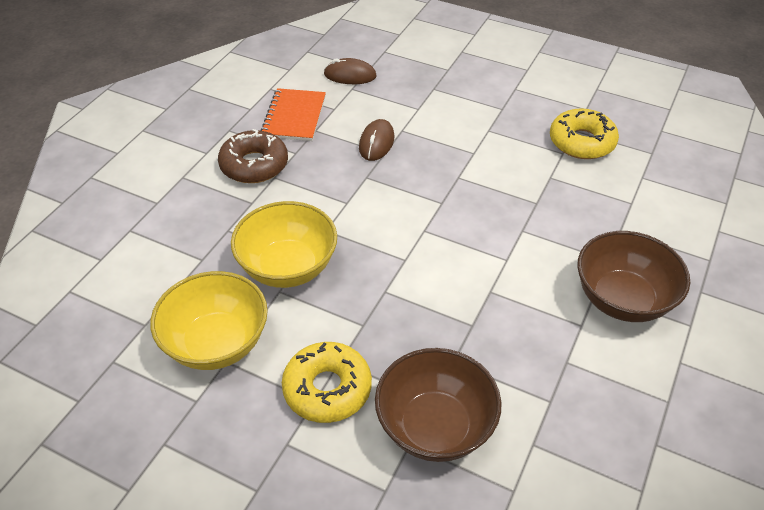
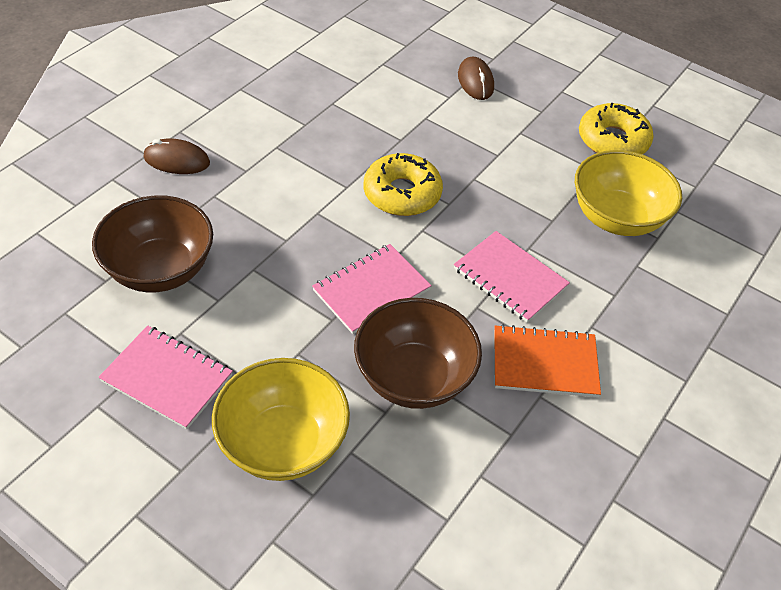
brown donut: 1 -> 0
pink notebook: 0 -> 3

